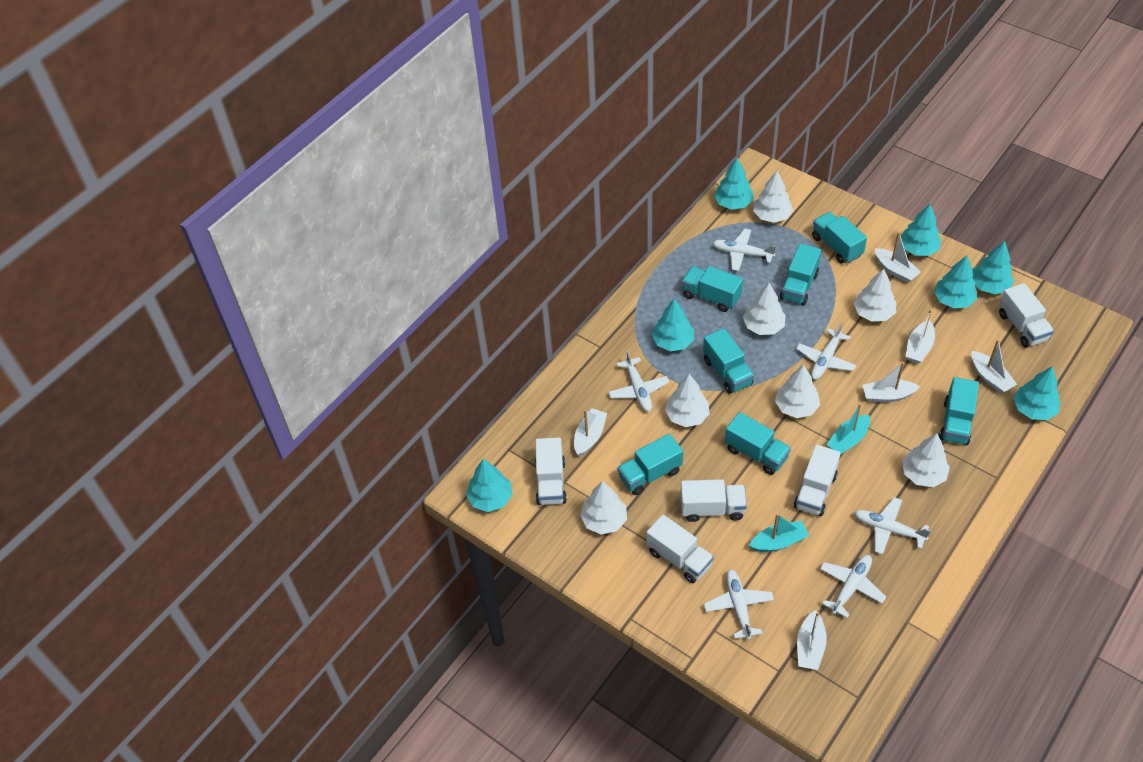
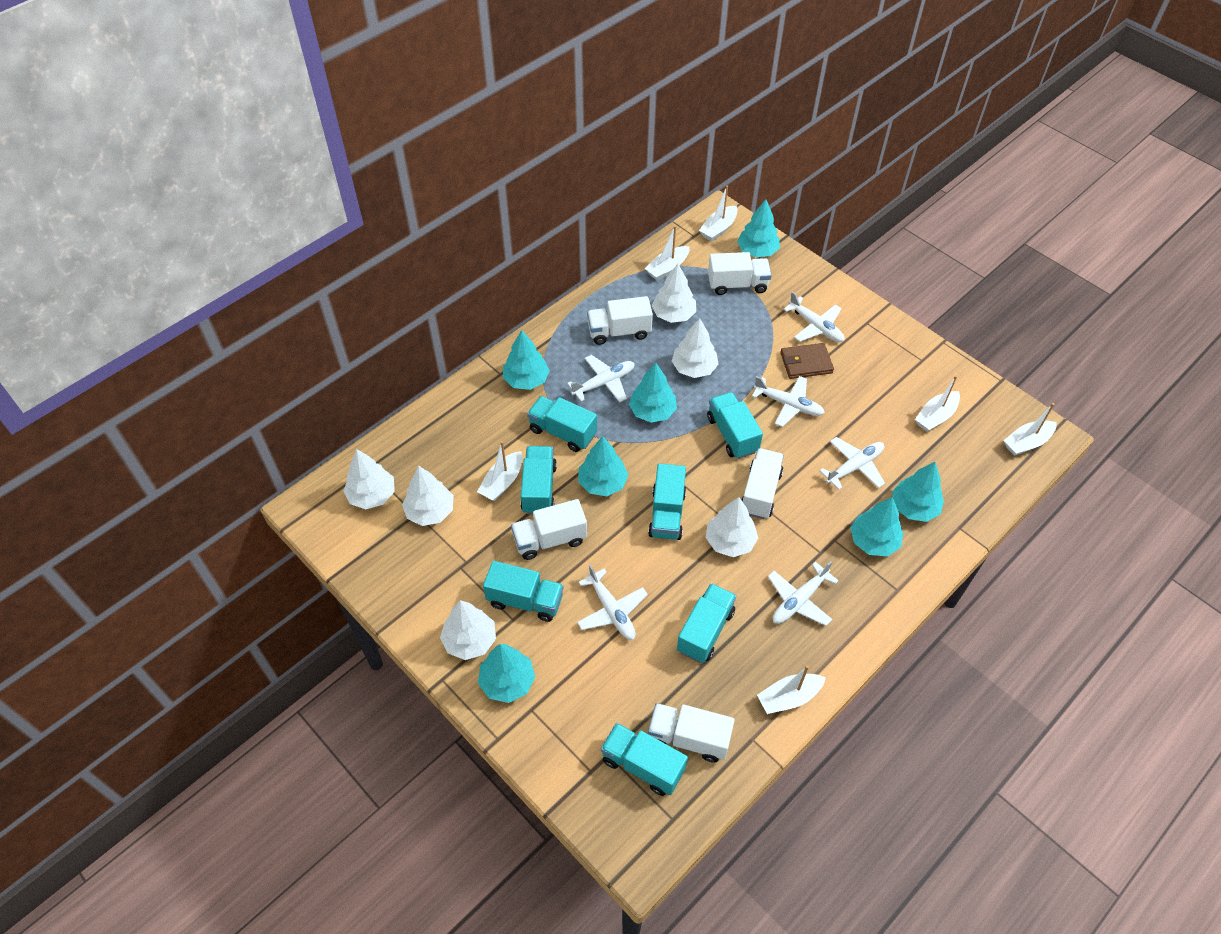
brown wallet: 0 -> 1
turquoise boat: 2 -> 0
white tree: 7 -> 6

